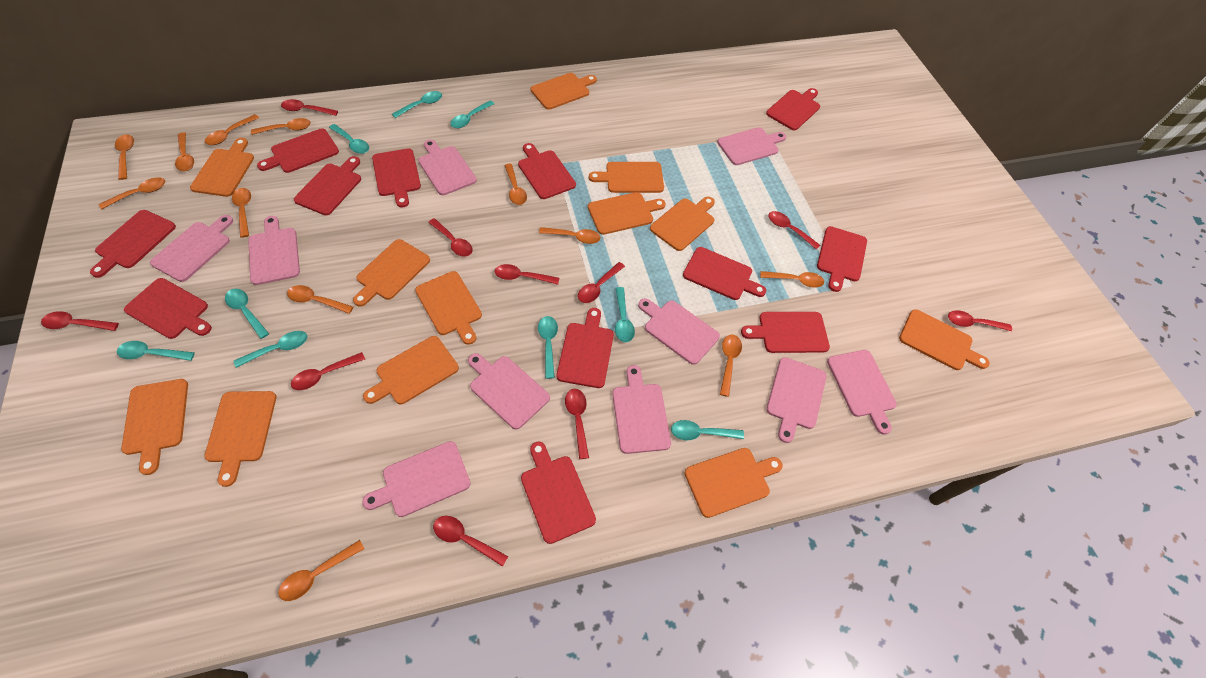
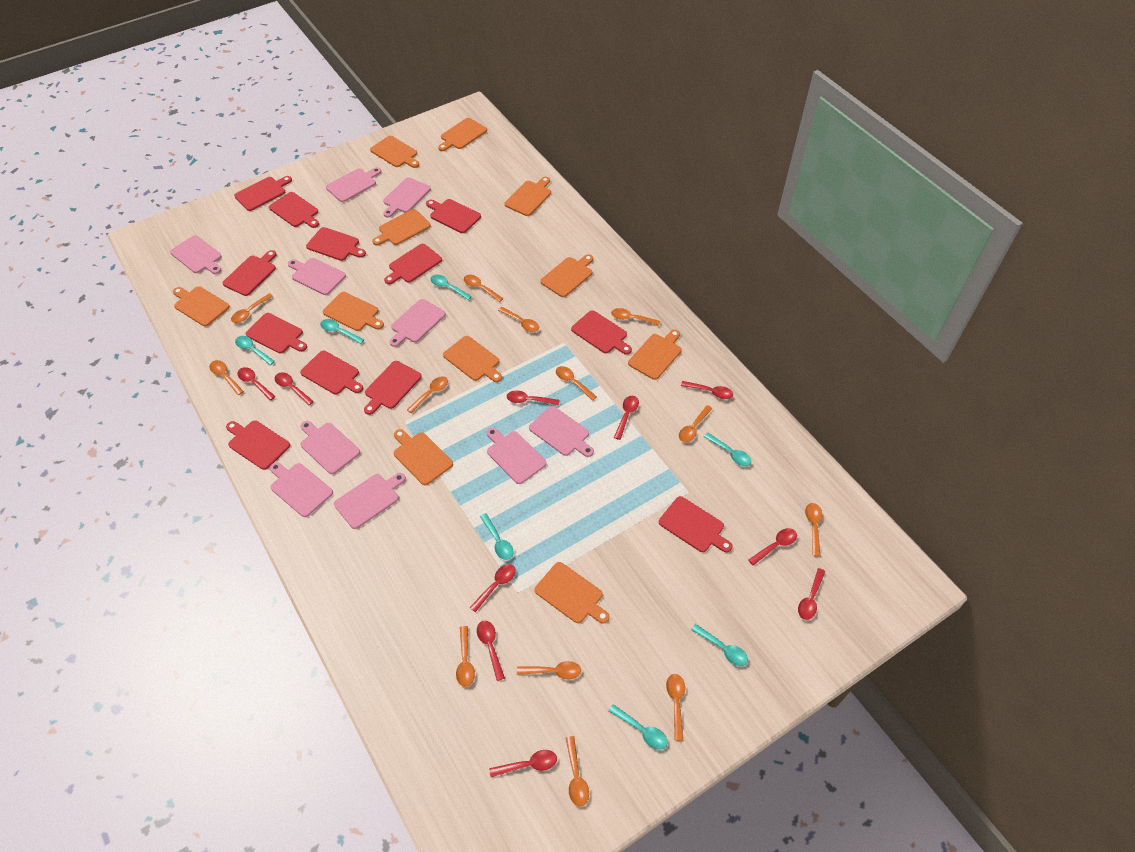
orange cutting board: 12 -> 11
orange spoon: 12 -> 13
turquoise spoon: 9 -> 7

